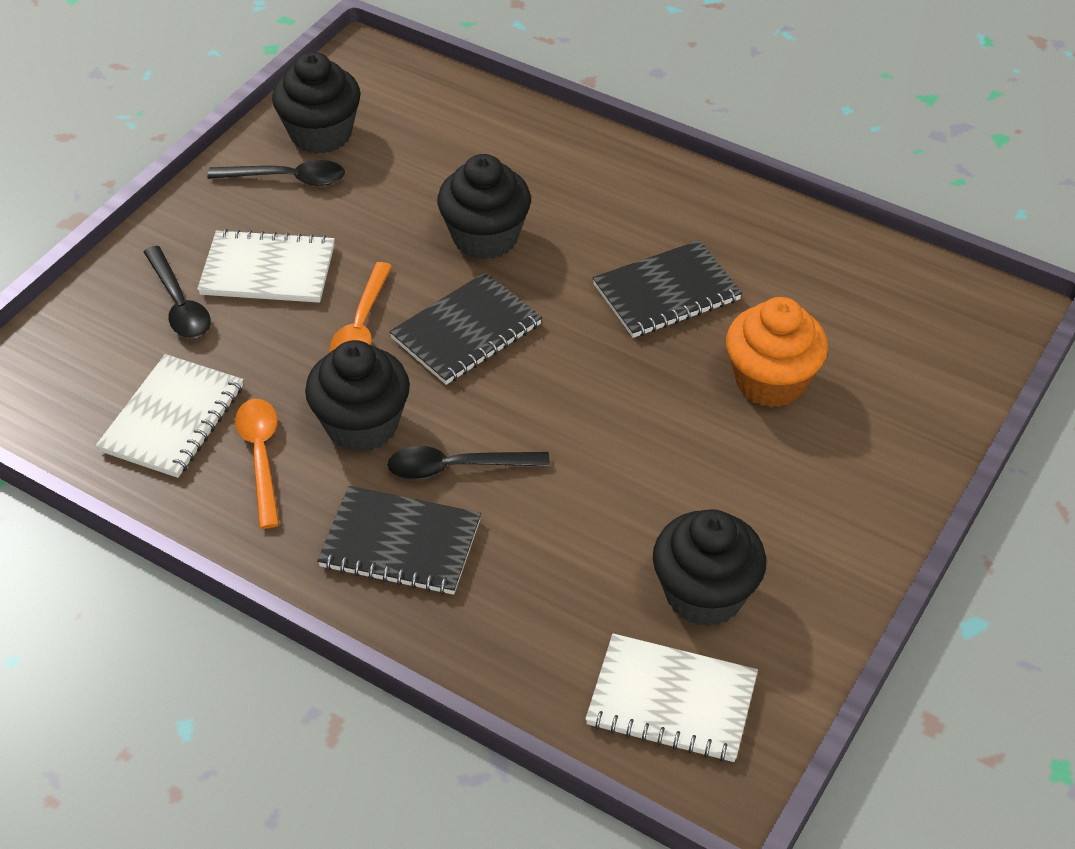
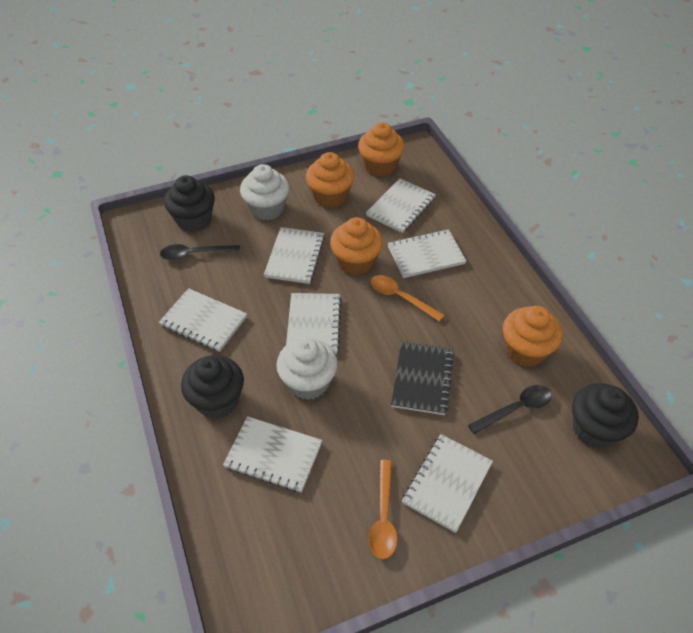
black cupcake: 4 -> 3
black notebook: 3 -> 1
black spoon: 3 -> 2
orange cupcake: 1 -> 4
white cupcake: 0 -> 2
white notebook: 3 -> 7

